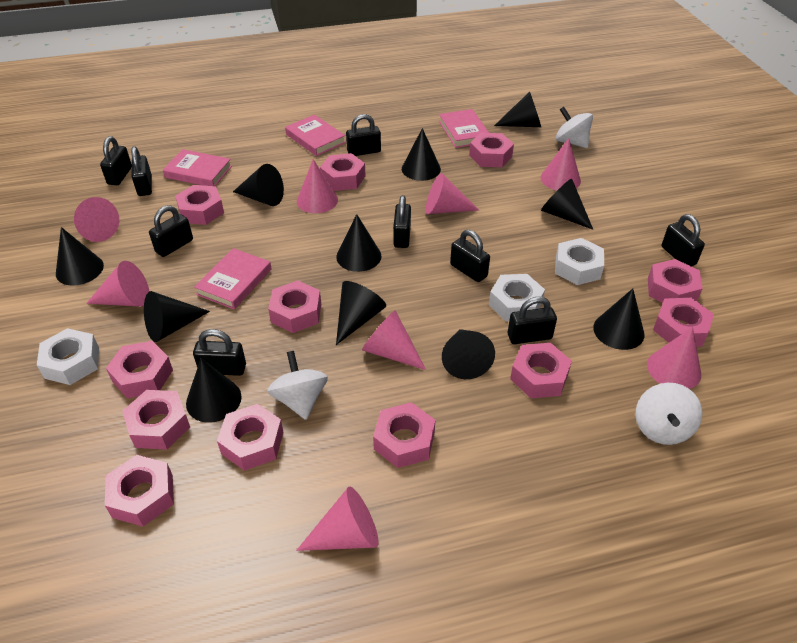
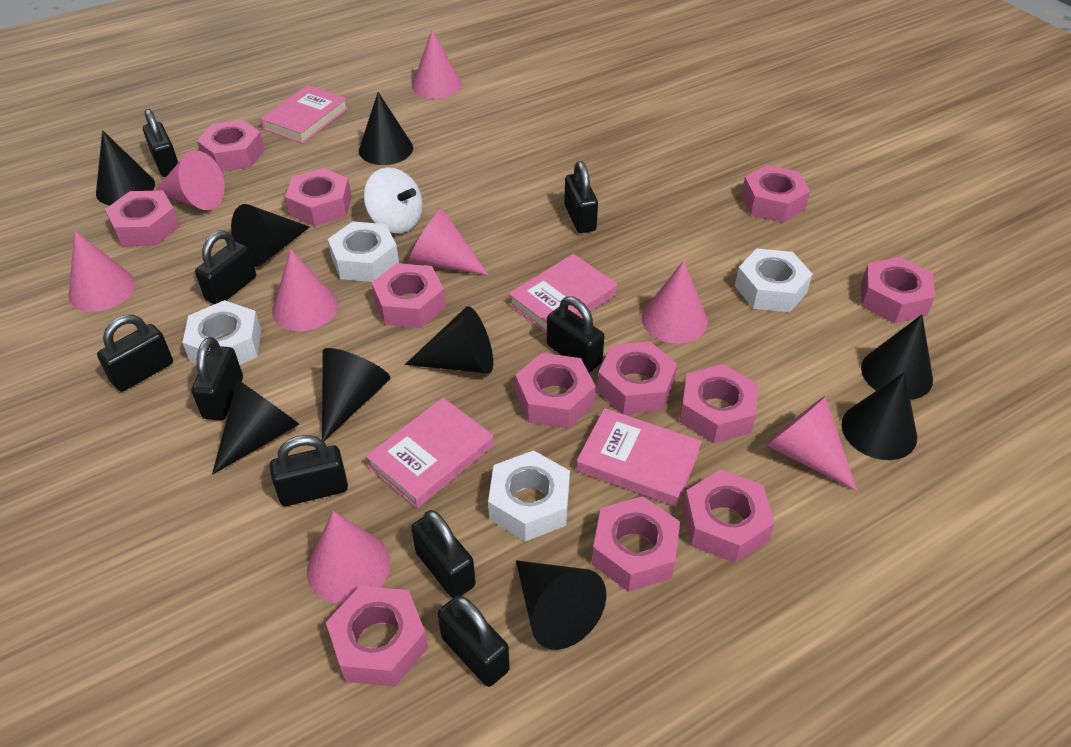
black cone: 11 -> 9
white nut: 3 -> 4
white spinning top: 3 -> 1

